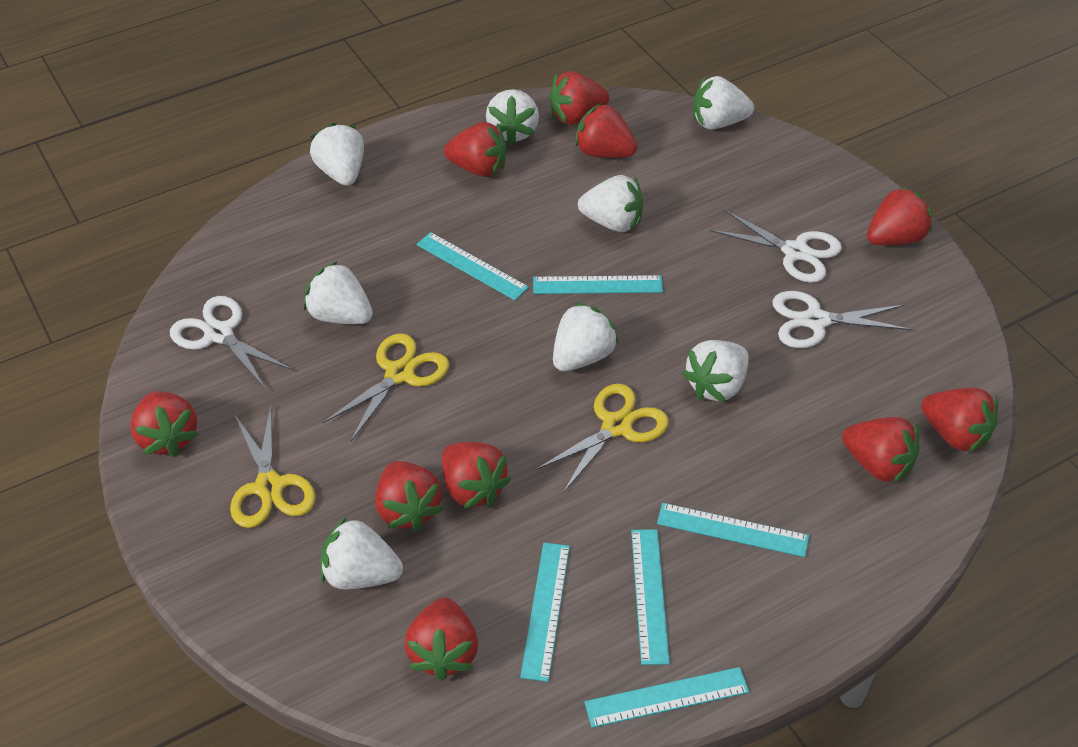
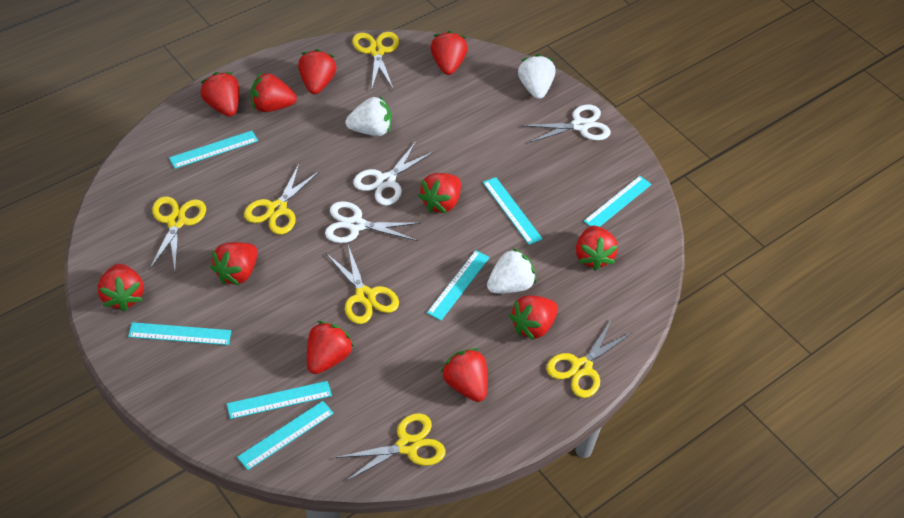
red strawberry: 10 -> 11
turquoise ruler: 6 -> 7
white strawberry: 8 -> 3
yellow scissors: 3 -> 6

